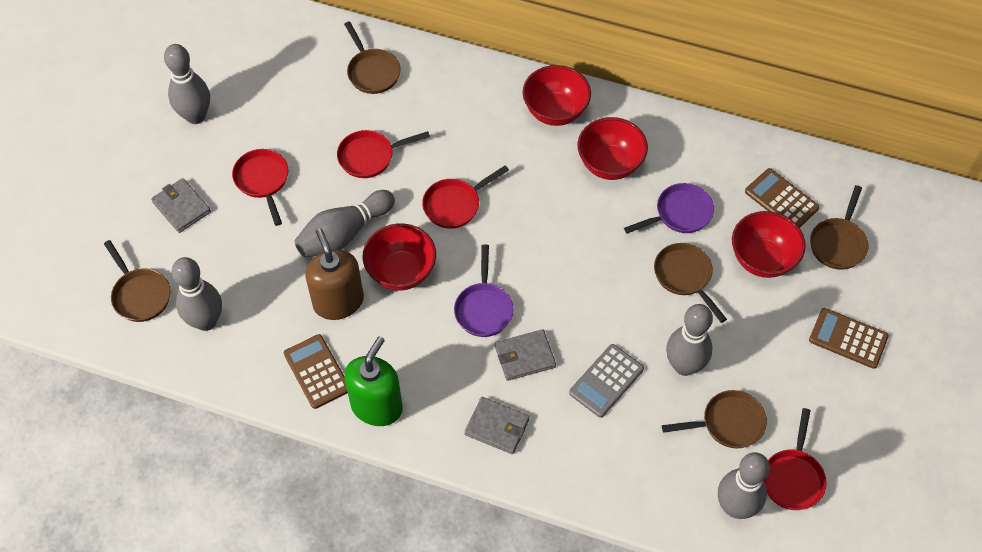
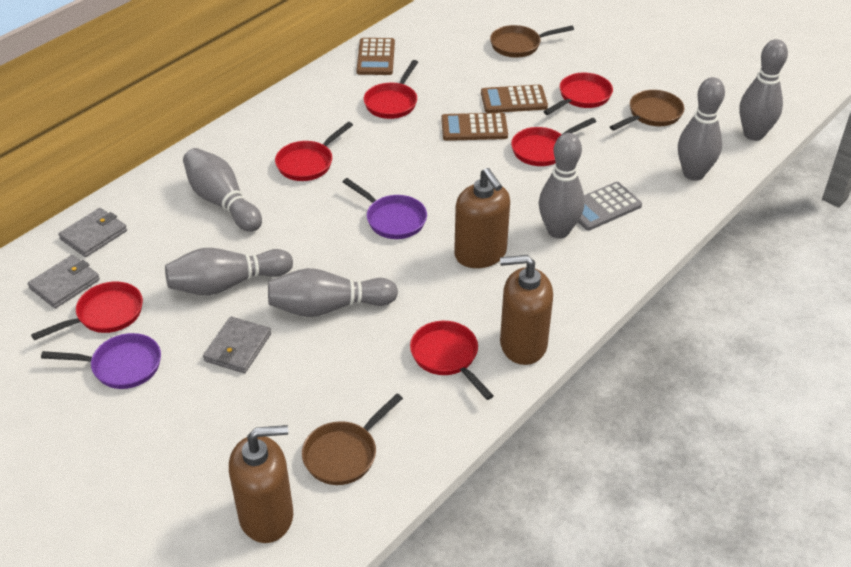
brown pan: 5 -> 3
brown soap dispenser: 1 -> 3
green soap dispenser: 1 -> 0
grey bowling pin: 5 -> 6
red bowl: 4 -> 0
red pan: 4 -> 6

